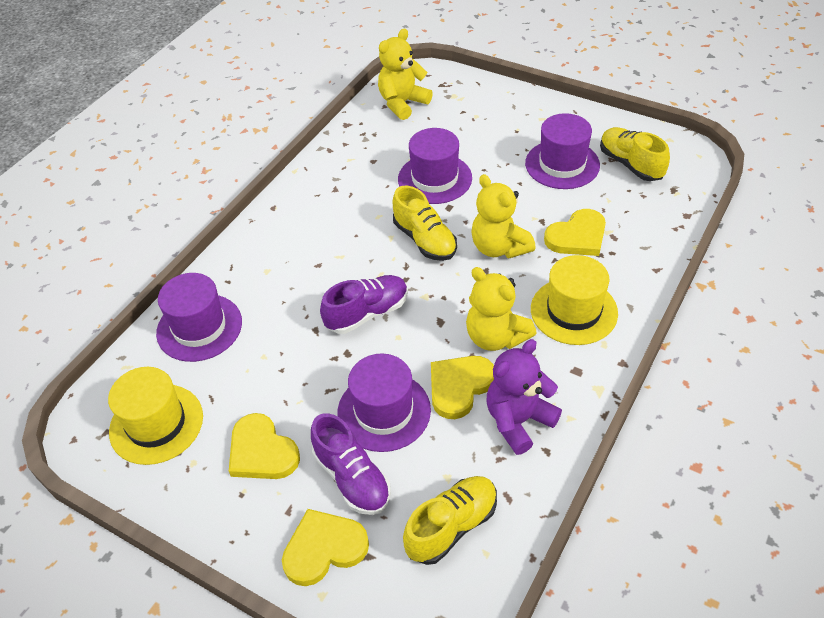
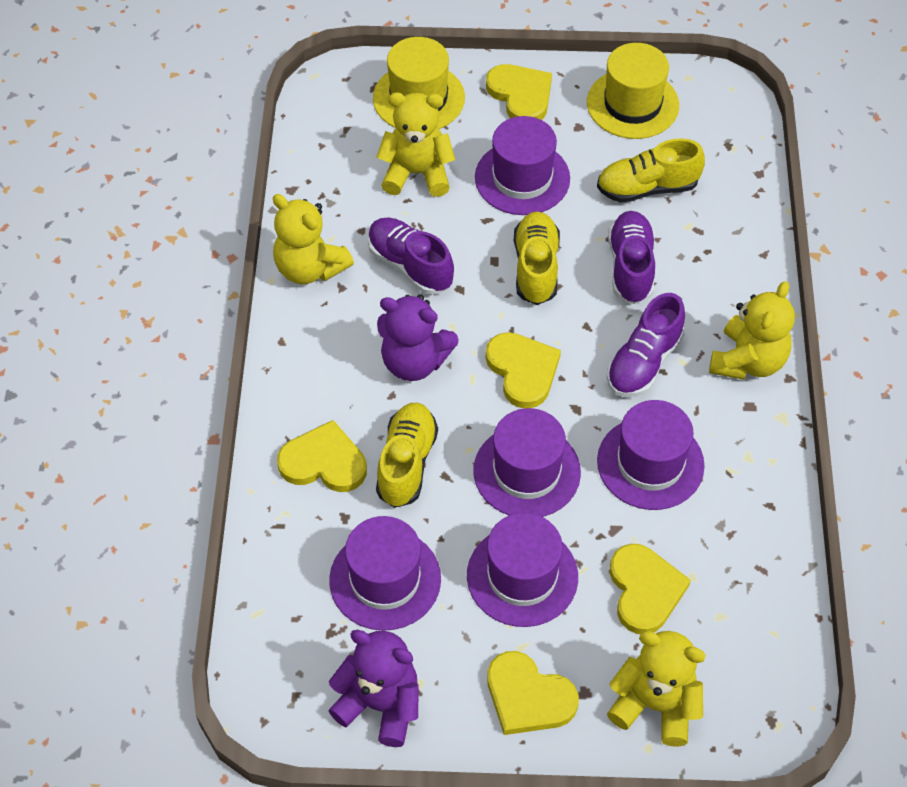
purple hat: 4 -> 5
purple shoe: 2 -> 3
purple teddy bear: 1 -> 2
yellow heart: 4 -> 5
yellow teddy bear: 3 -> 4

